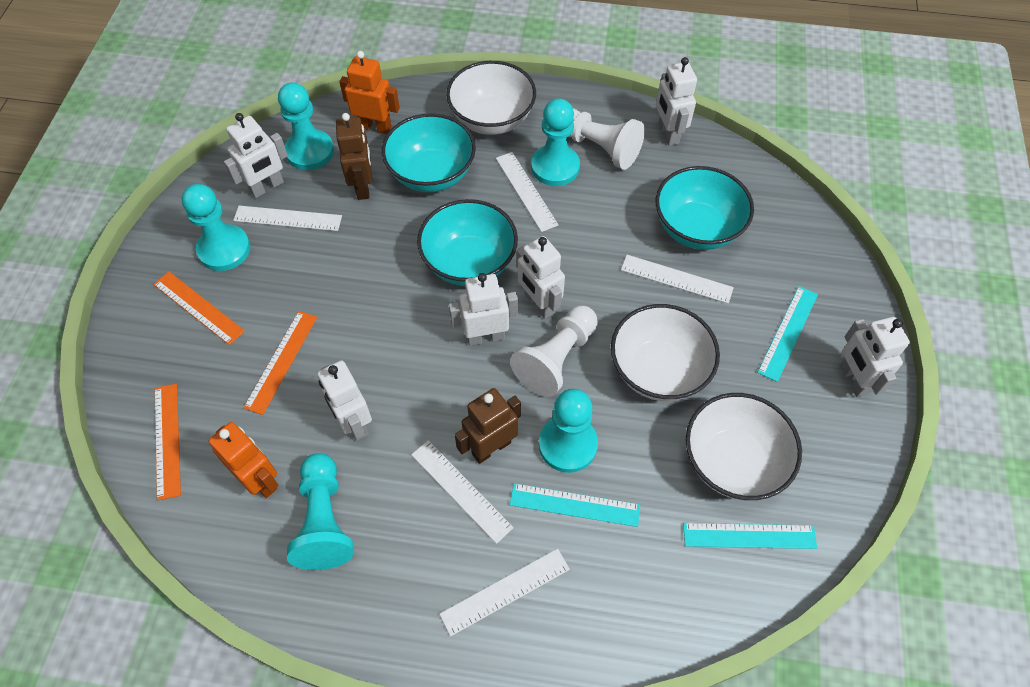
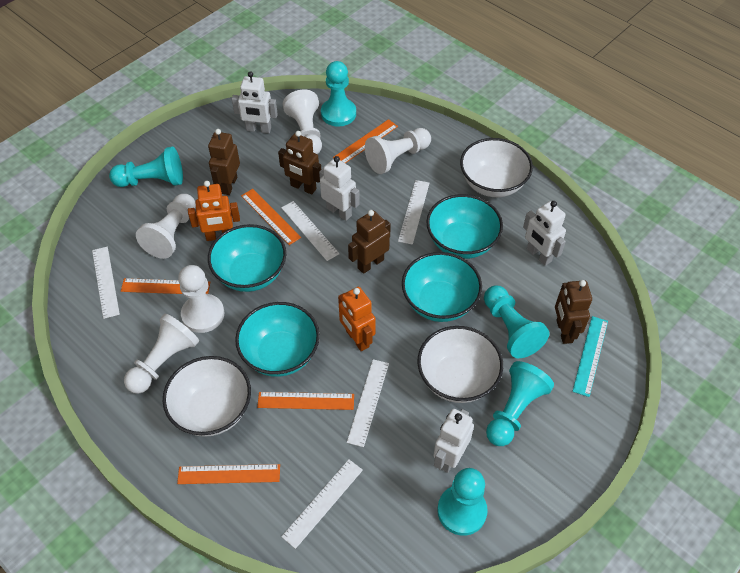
brown robot: 2 -> 4
orange ruler: 3 -> 5
turquoise bowl: 3 -> 4
turquoise ruler: 3 -> 1
white pawn: 2 -> 5
white robot: 6 -> 4

